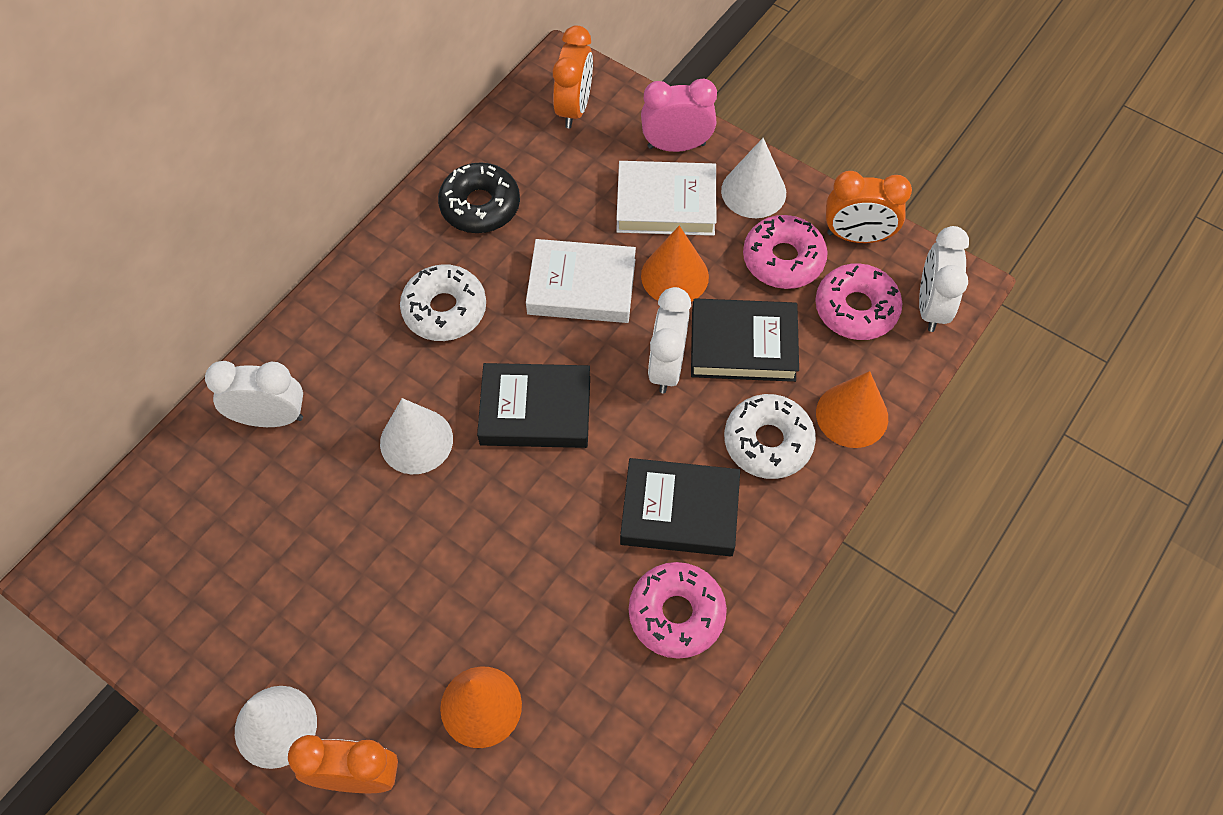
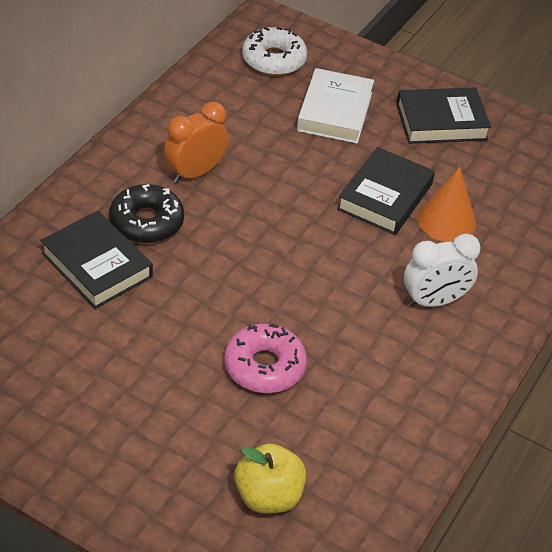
orange clock: 3 -> 1
orange cone: 3 -> 1
pink clock: 1 -> 0
pink donut: 3 -> 1
white book: 2 -> 1
white clock: 3 -> 1
white cone: 3 -> 0
white donut: 2 -> 1
yellow apple: 0 -> 1

